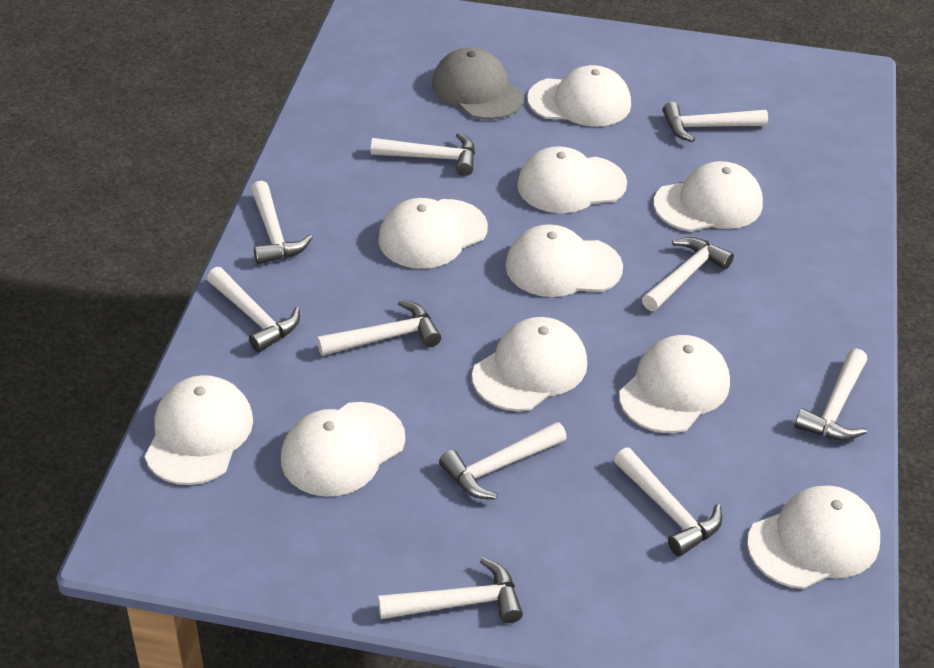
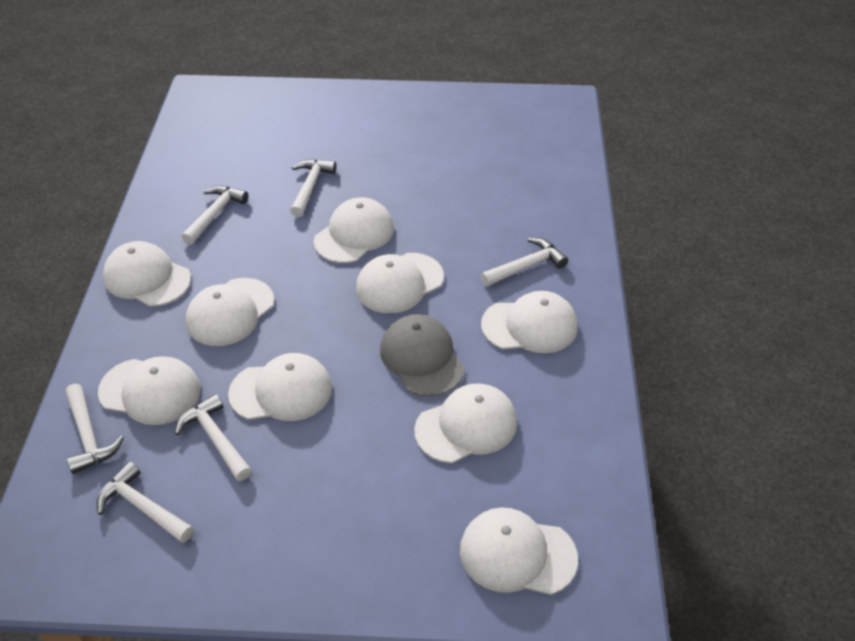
white cap: 10 -> 9
white hammer: 10 -> 6

